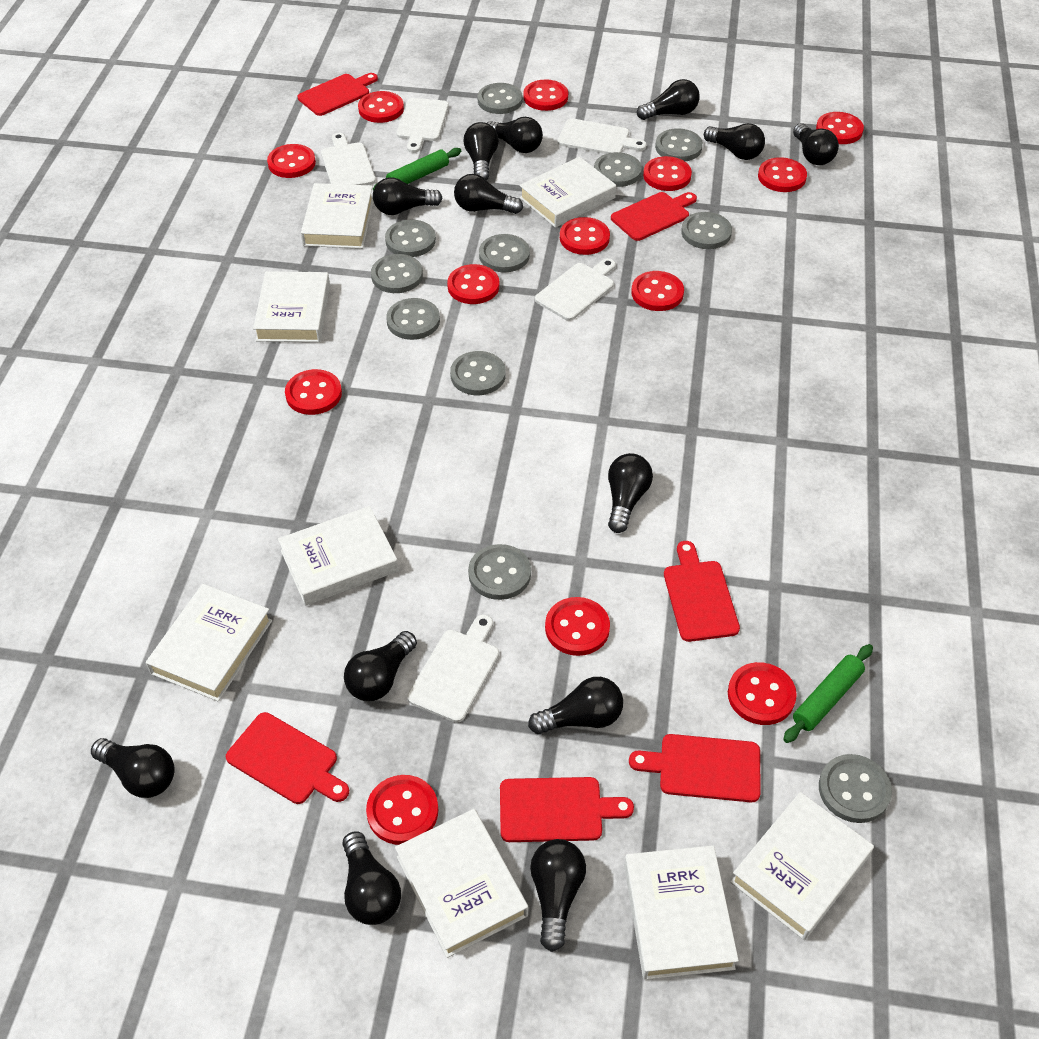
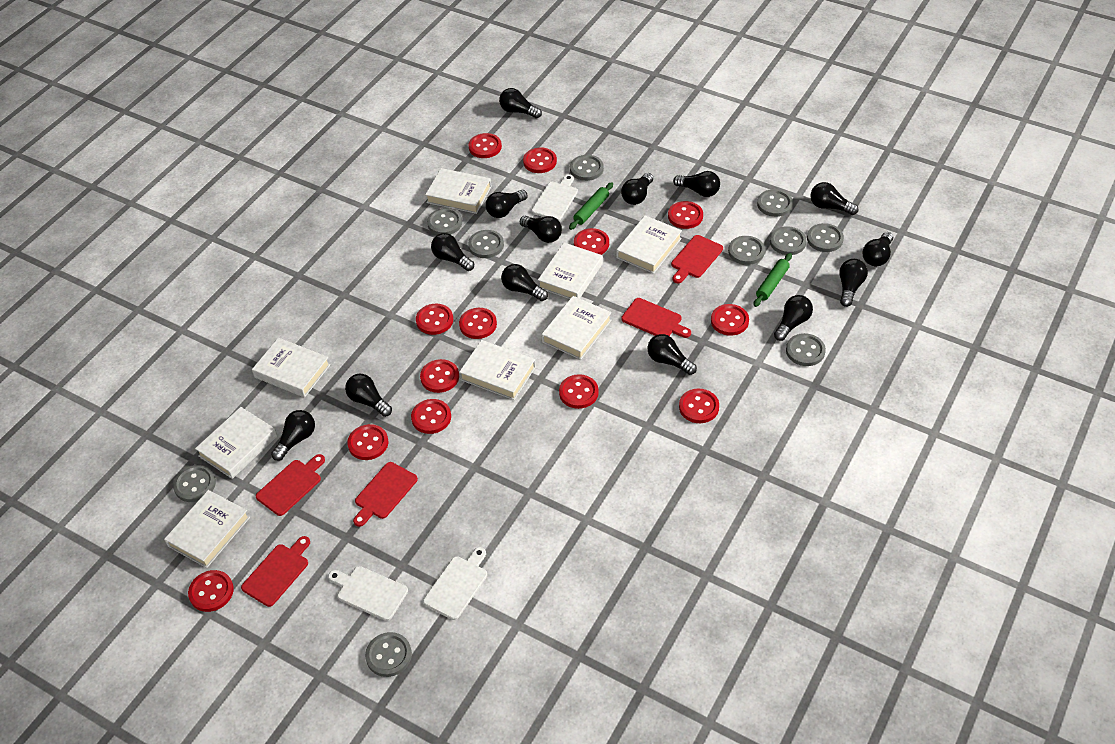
black light bulb: 13 -> 14
grey button: 11 -> 10
red cutting board: 6 -> 5
white cutting board: 5 -> 3

